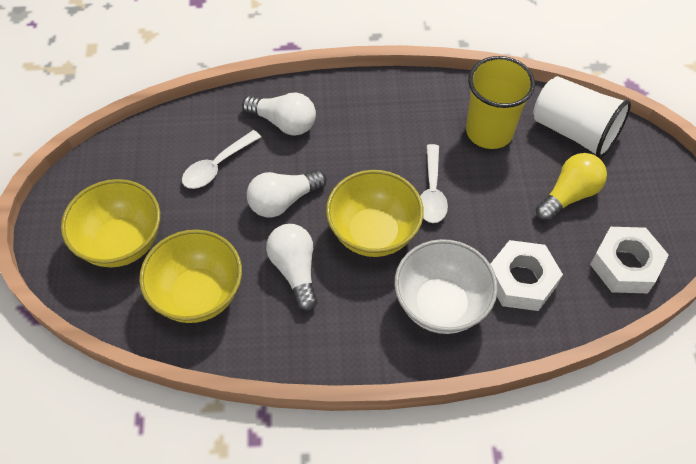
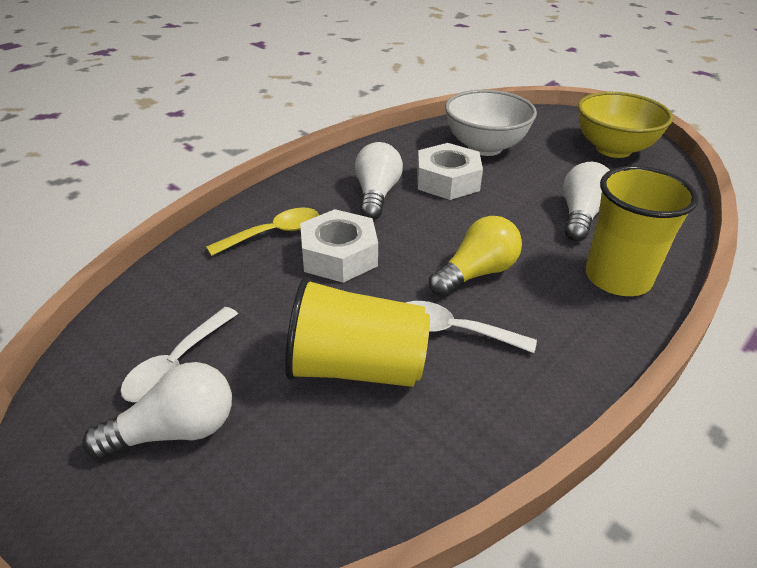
white cup: 1 -> 0
yellow bowl: 3 -> 1
yellow cup: 1 -> 2
yellow spoon: 0 -> 1

